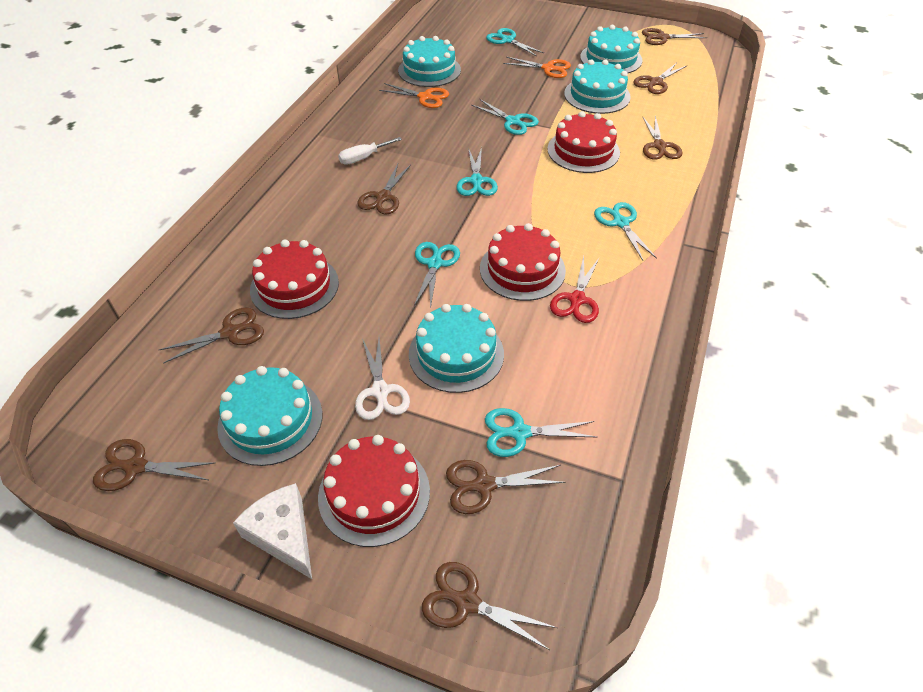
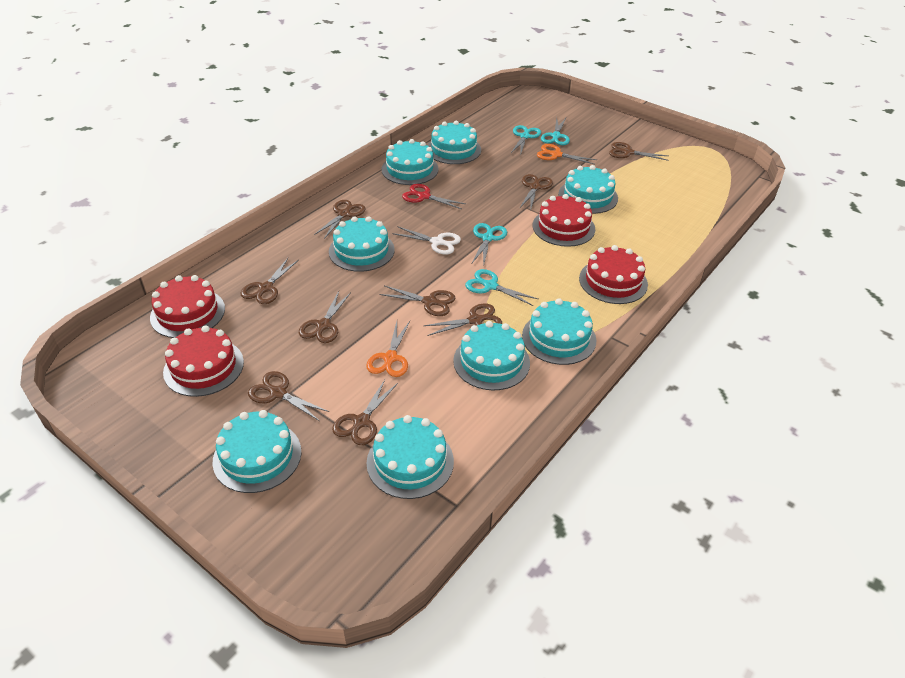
brown scissors: 8 -> 9
turquoise cake: 5 -> 8
turquoise scissors: 6 -> 4
white cheese: 1 -> 0
white screwdriver: 1 -> 0

